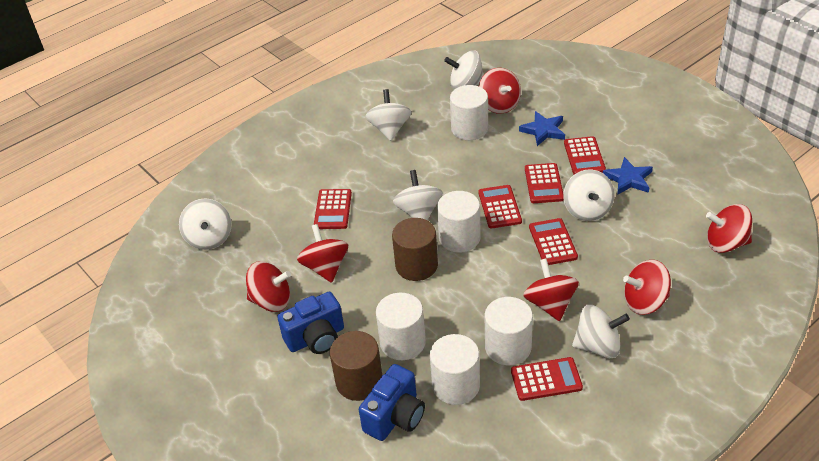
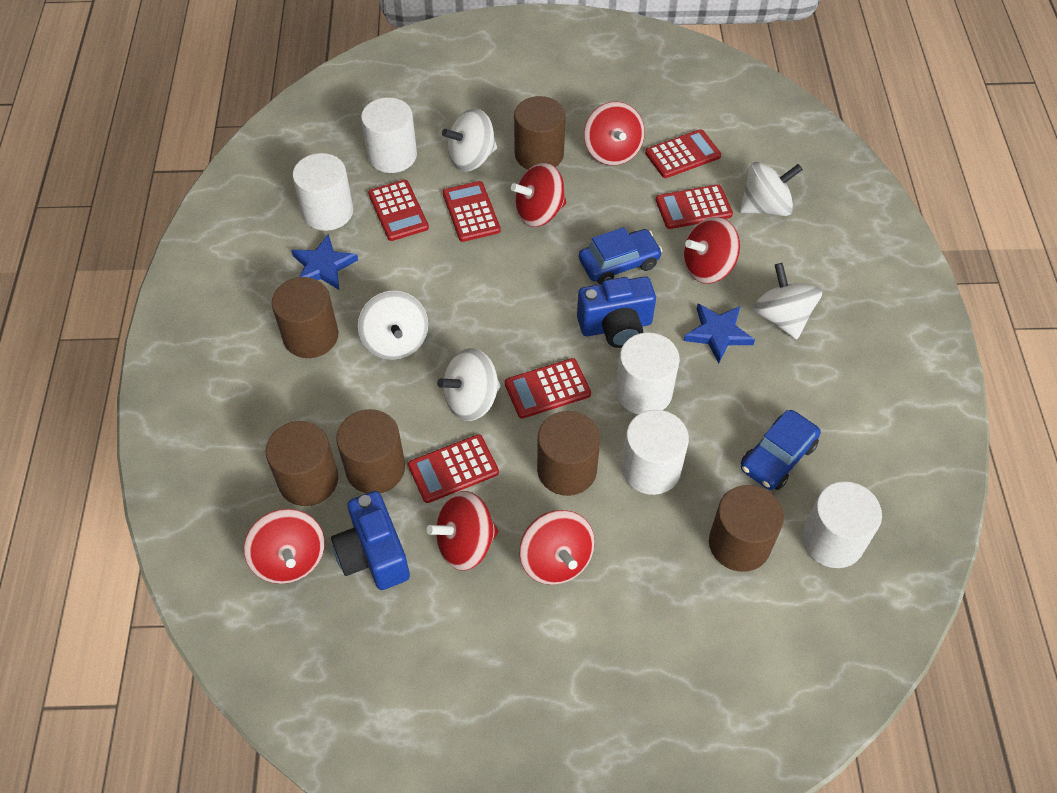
blue car: 0 -> 2
brown cylinder: 2 -> 6
white spinning top: 6 -> 5

